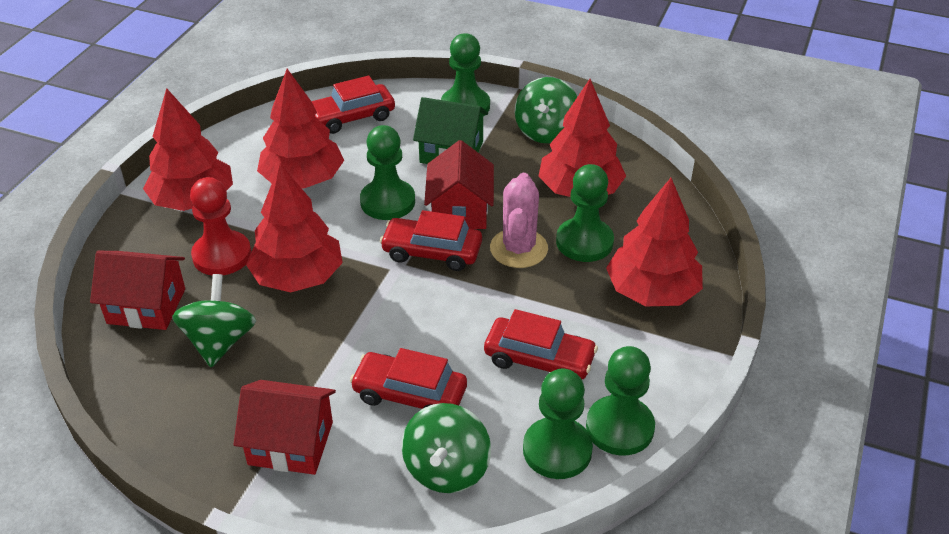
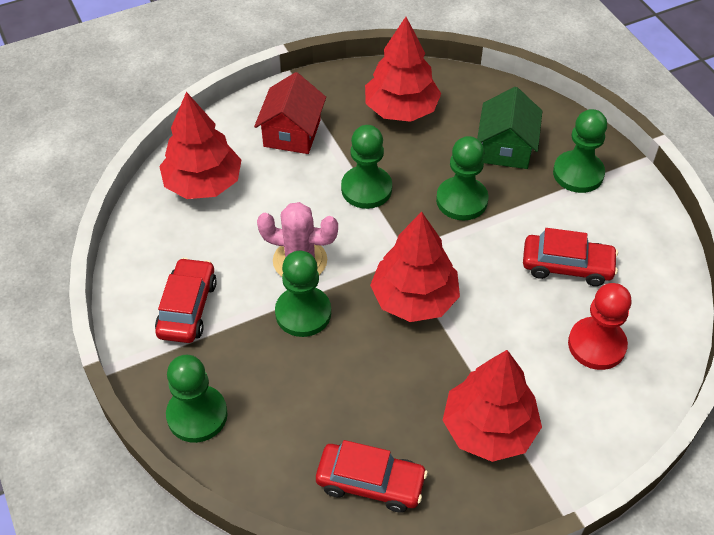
green spinning top: 3 -> 0
red car: 4 -> 3
red house: 3 -> 1
red tree: 5 -> 4

